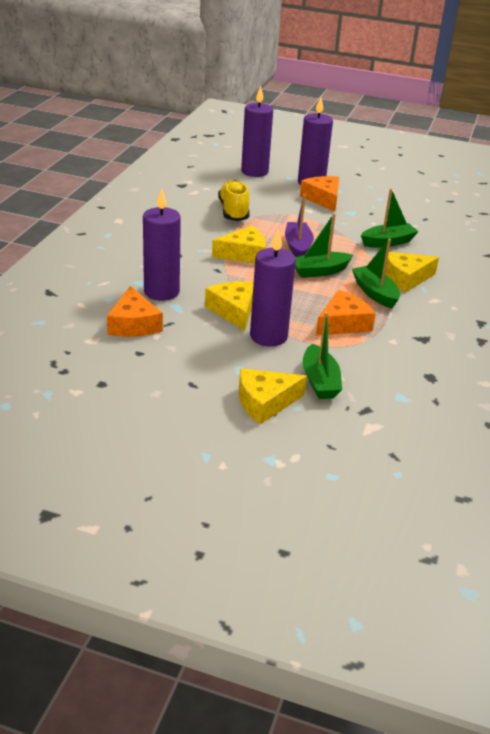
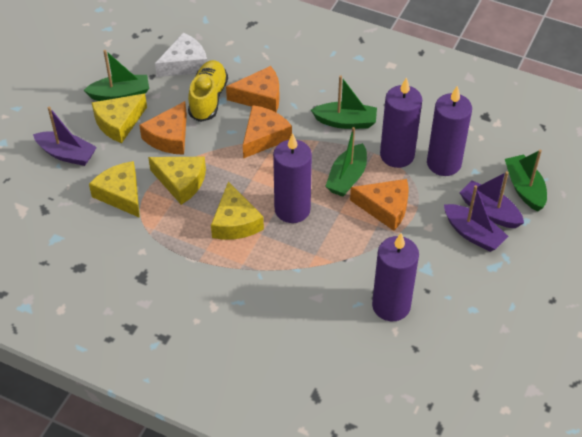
orange cheese: 3 -> 4
purple boat: 1 -> 3
white cheese: 0 -> 1

